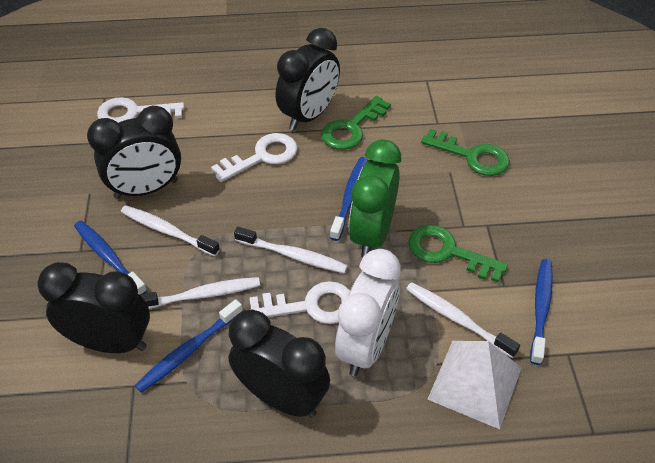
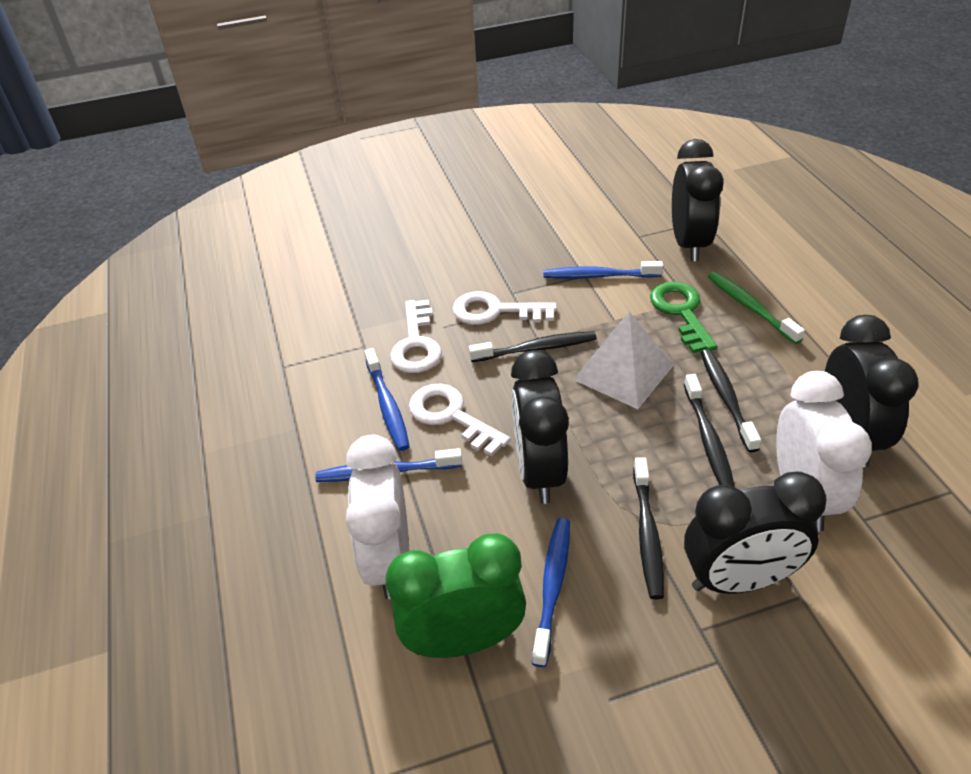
black toothbrush: 0 -> 4
green key: 3 -> 1
green toothbrush: 0 -> 1
white clock: 1 -> 2
white toothbrush: 4 -> 0

